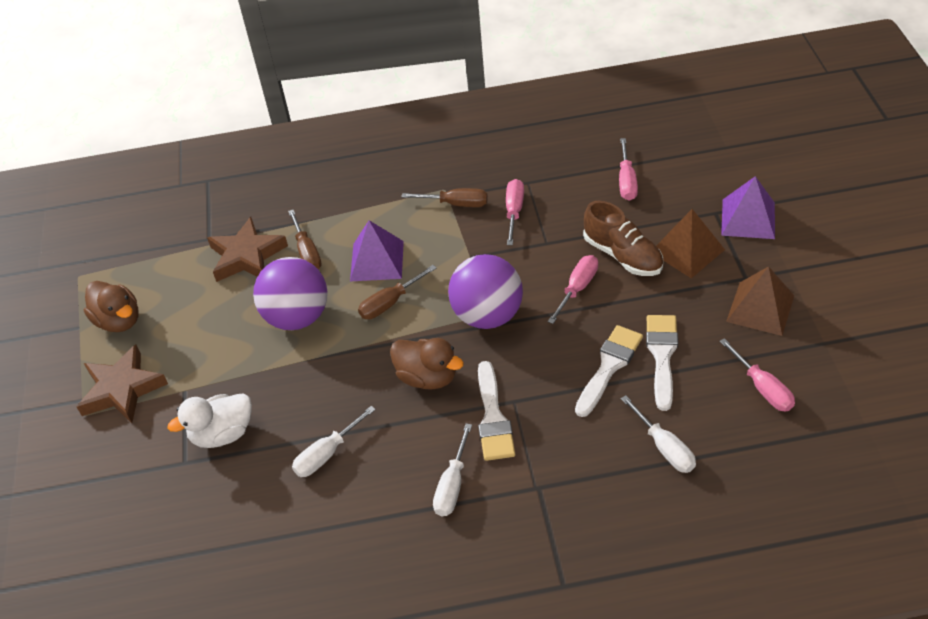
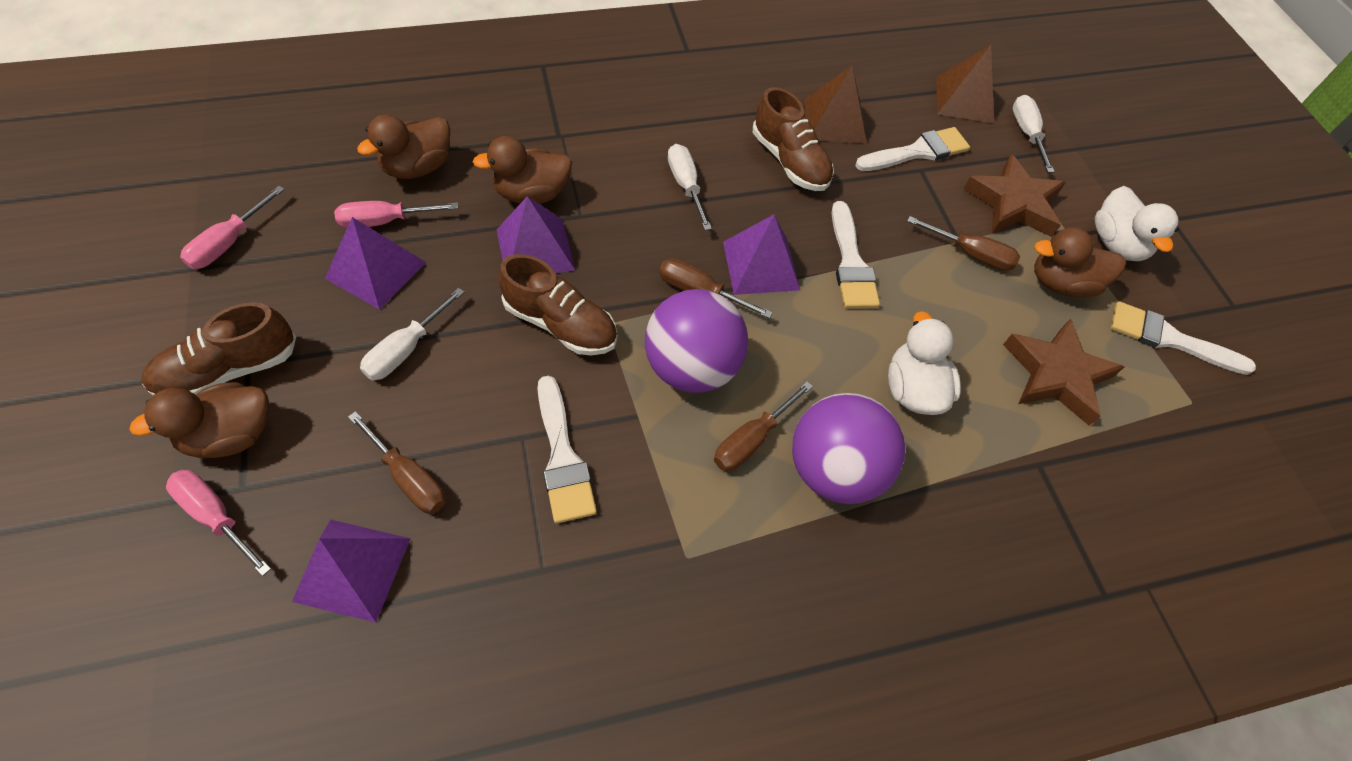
brown duck: 2 -> 4
brown screwdriver: 3 -> 4
brown shoe: 1 -> 3
pink screwdriver: 4 -> 3
purple pyramid: 2 -> 4
white brush: 3 -> 4
white duck: 1 -> 2

